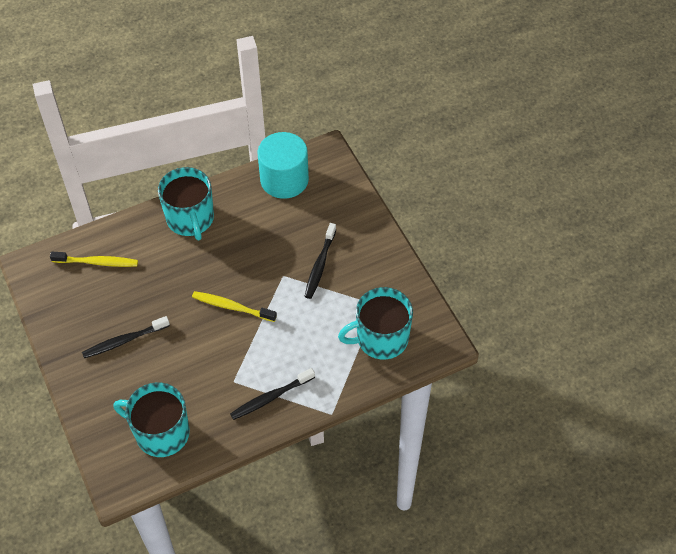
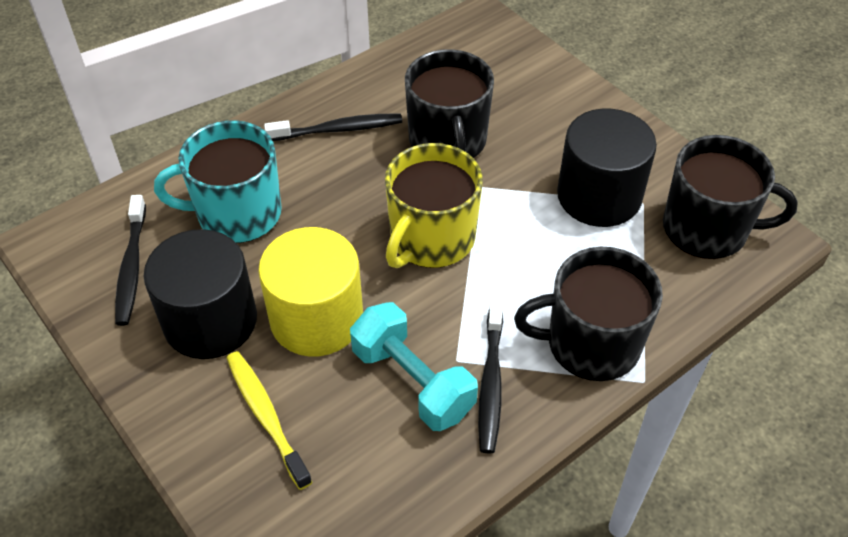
black cylinder: 0 -> 2
black mug: 0 -> 3
turquoise cylinder: 1 -> 0
turquoise dumbbell: 0 -> 1
turquoise mug: 3 -> 1
yellow cylinder: 0 -> 1
yellow mug: 0 -> 1
yellow toothbrush: 2 -> 1

